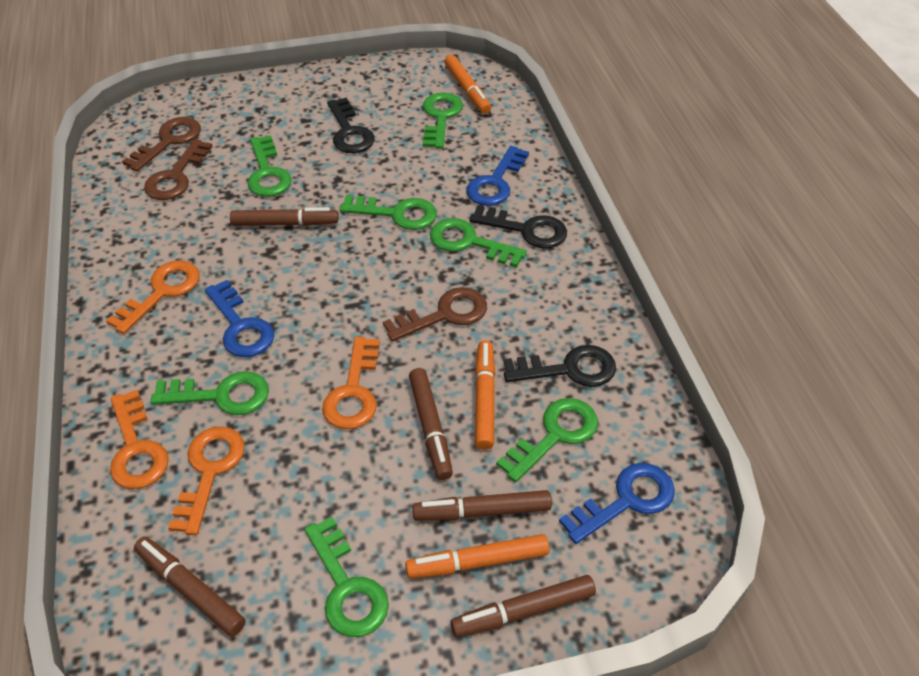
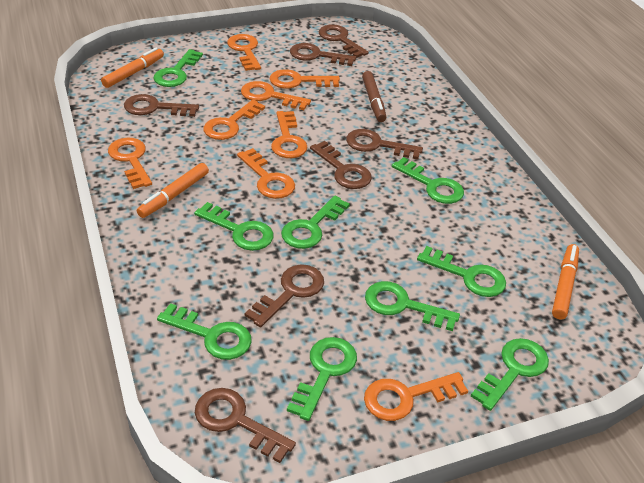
black key: 3 -> 0
blue key: 3 -> 0
brown key: 3 -> 7
brown marker: 5 -> 1
green key: 7 -> 9
orange key: 4 -> 8

